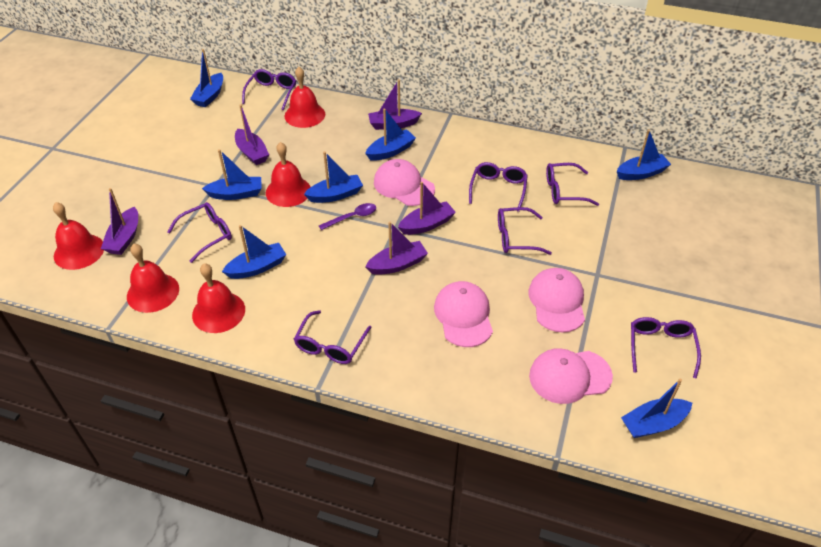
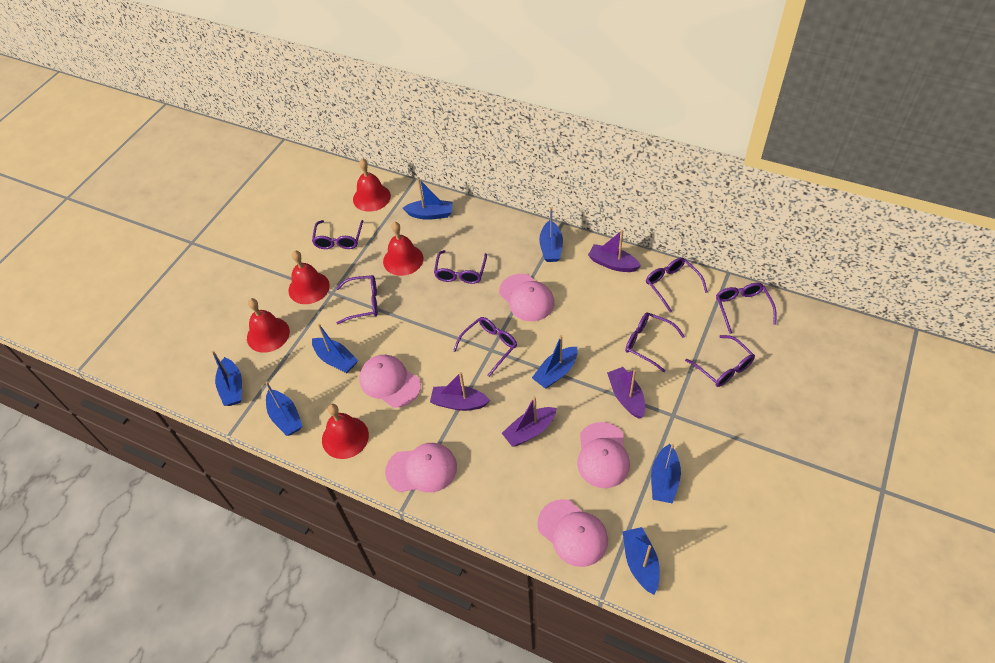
blue boat: 7 -> 8
pink cap: 4 -> 5
purple boat: 5 -> 4
purple glasses: 7 -> 8
purple spoon: 1 -> 0

